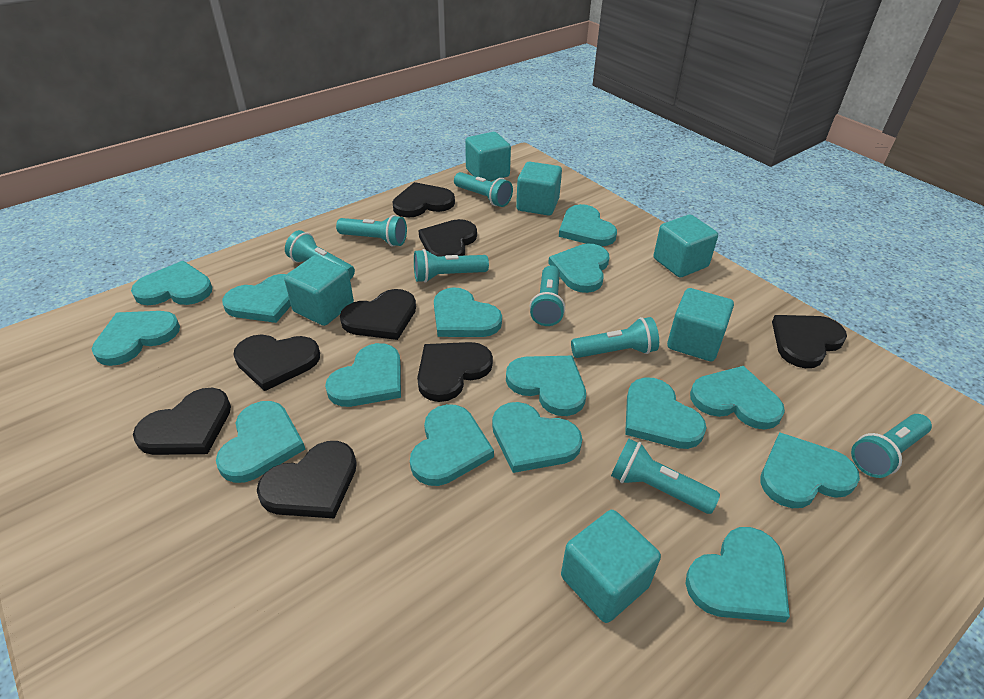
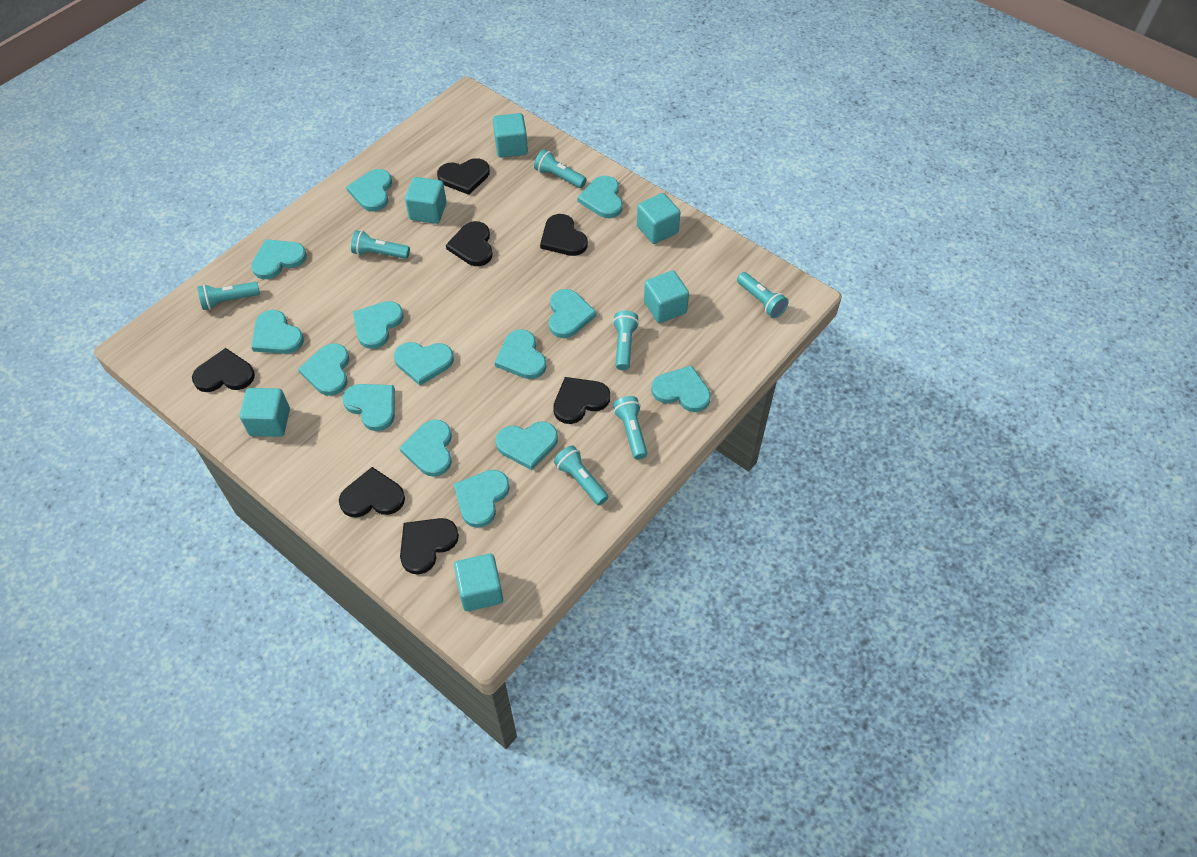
black heart: 8 -> 7
turquoise flashlight: 8 -> 7
turquoise heart: 15 -> 14

